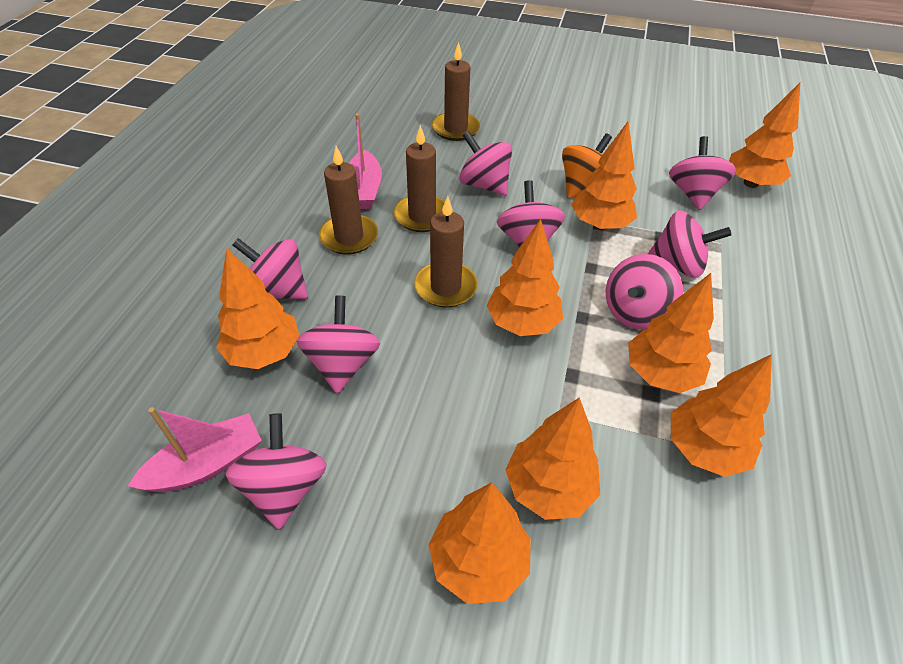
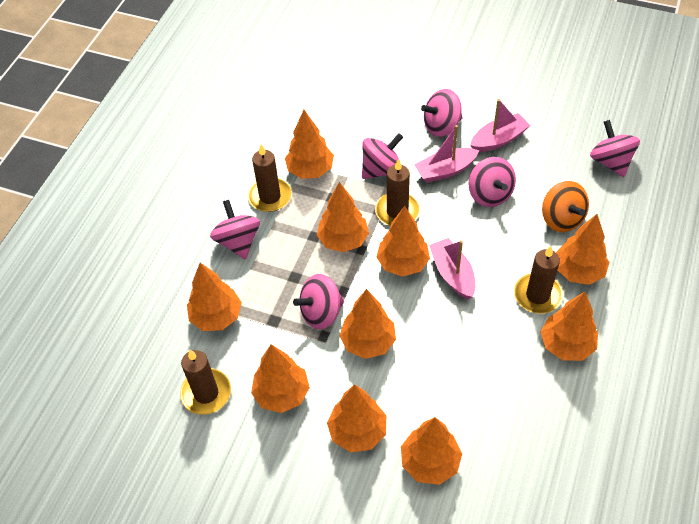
orange tree: 8 -> 10
pink boat: 2 -> 3
pink spinning top: 8 -> 6

